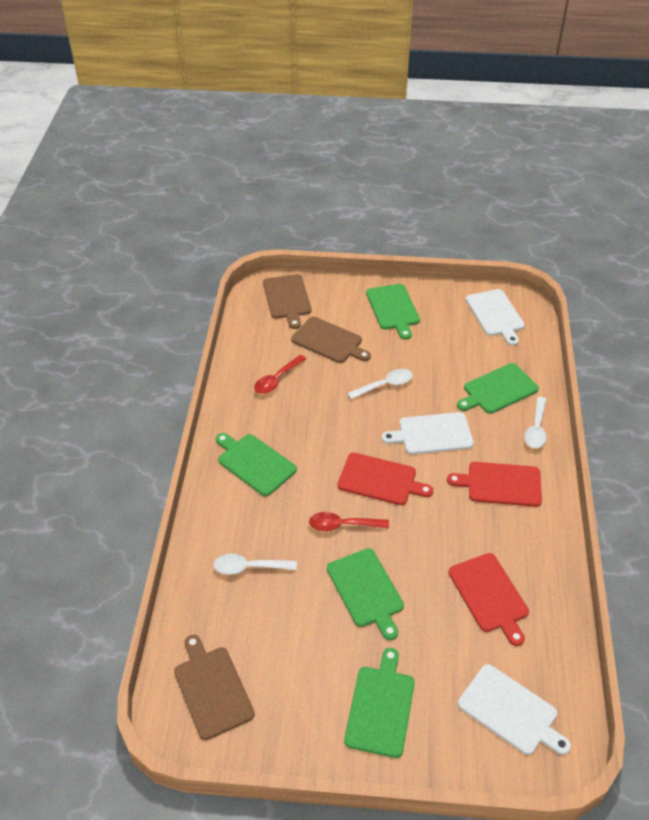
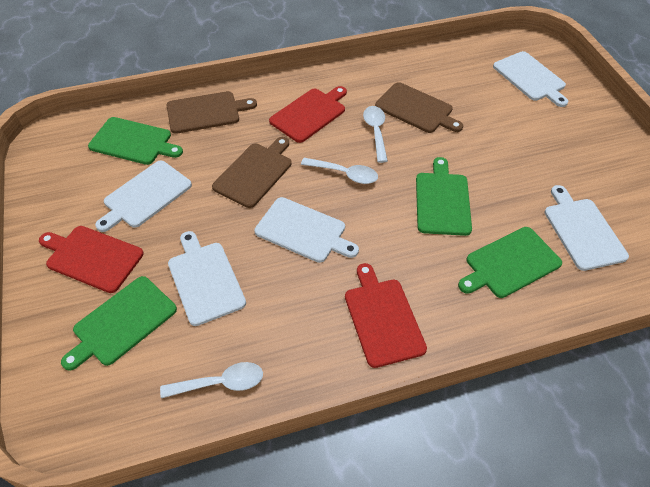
green cutting board: 5 -> 4
red spoon: 2 -> 0
white cutting board: 3 -> 5

